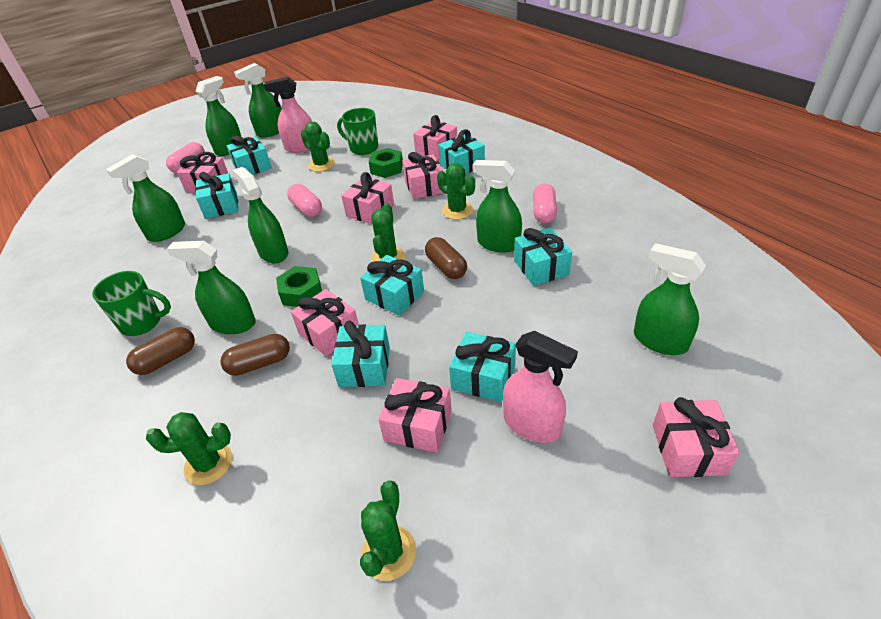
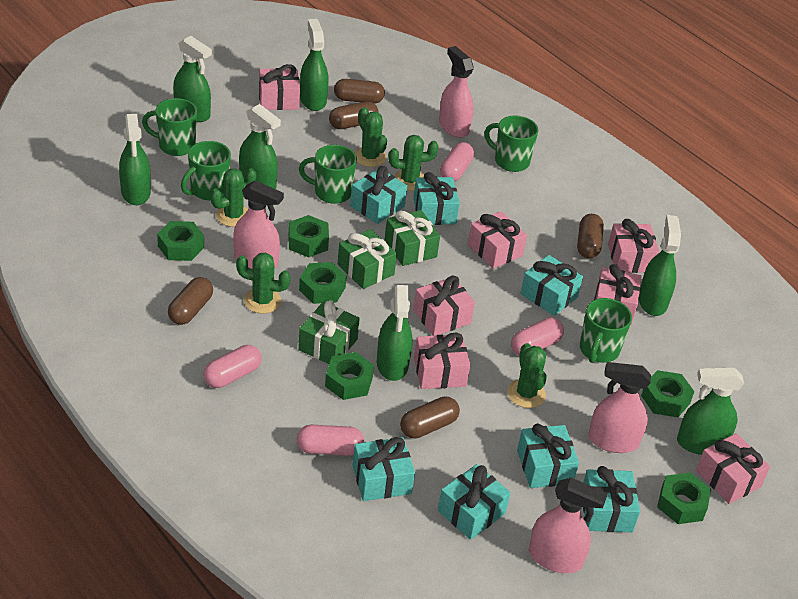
brown capsule: 3 -> 5
green gift: 0 -> 3
green mug: 2 -> 5
green nut: 2 -> 6
pink capsule: 3 -> 4
pink spray bottle: 2 -> 4

